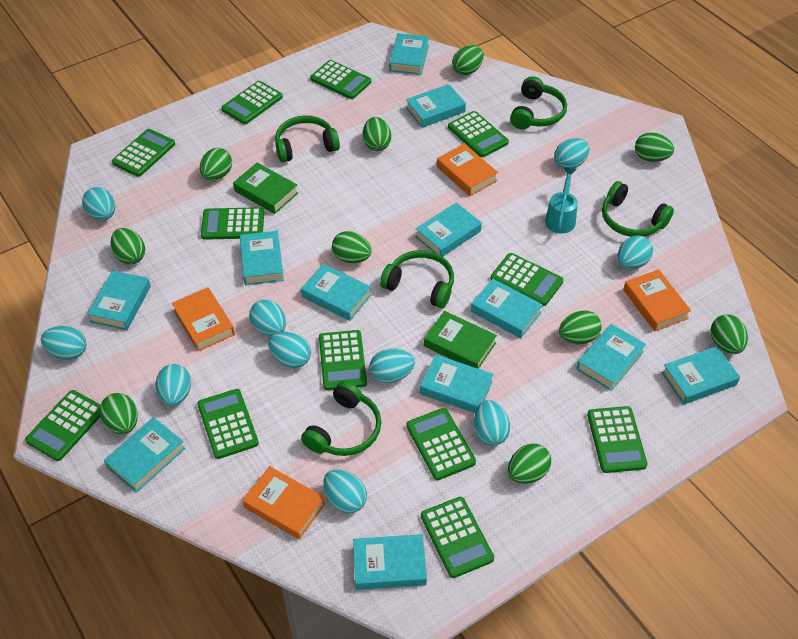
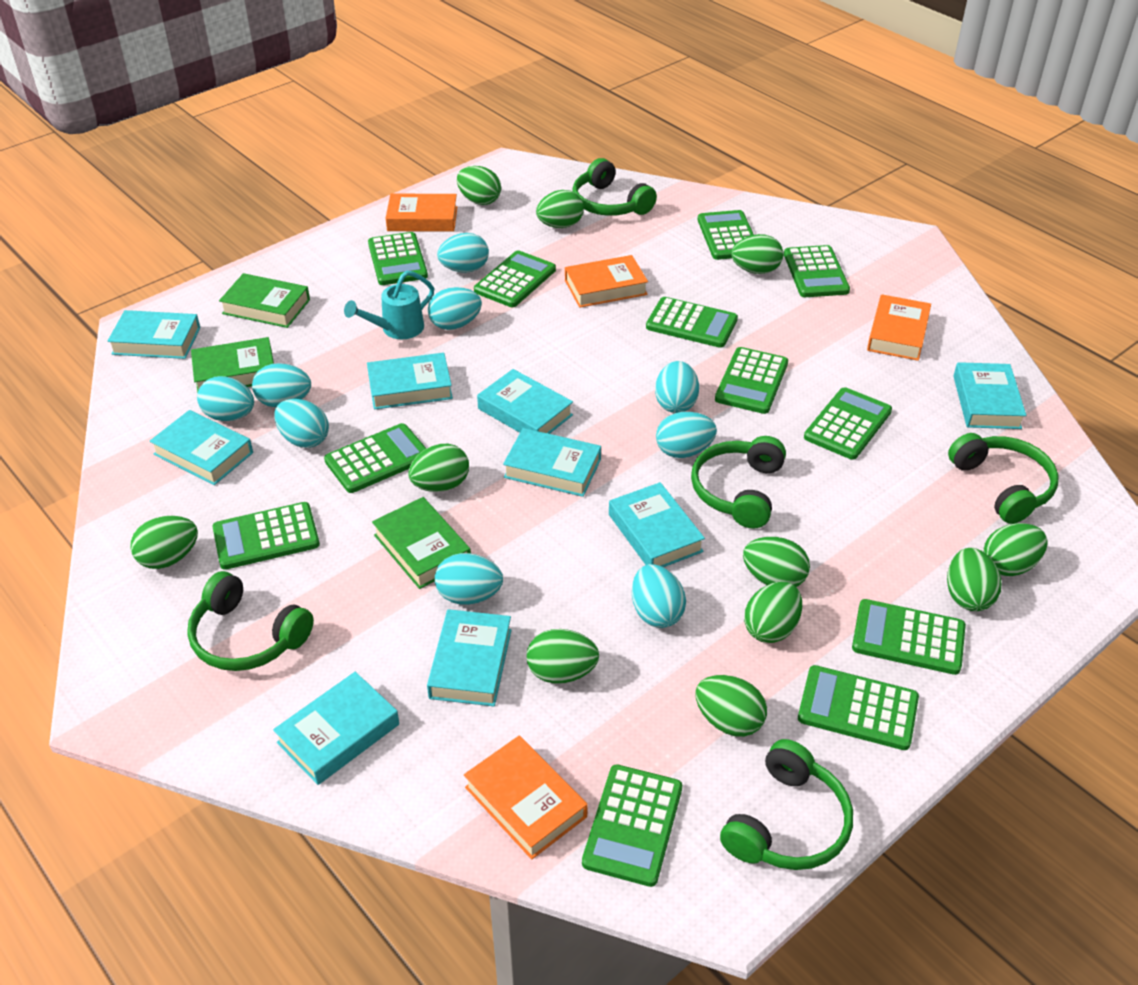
green book: 2 -> 3
green egg: 10 -> 11
turquoise book: 12 -> 9
turquoise egg: 10 -> 9

